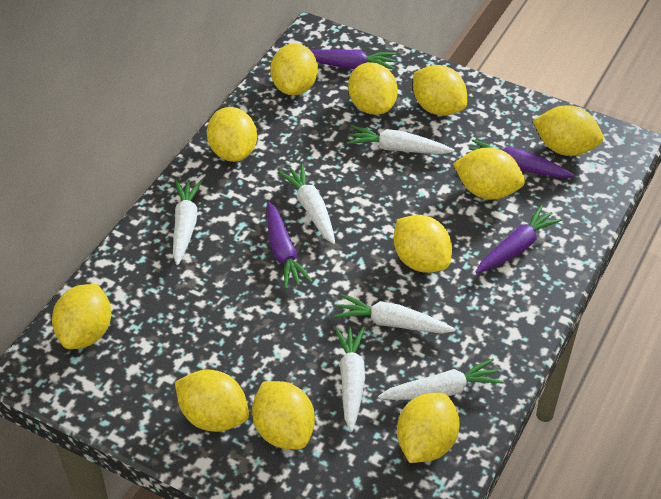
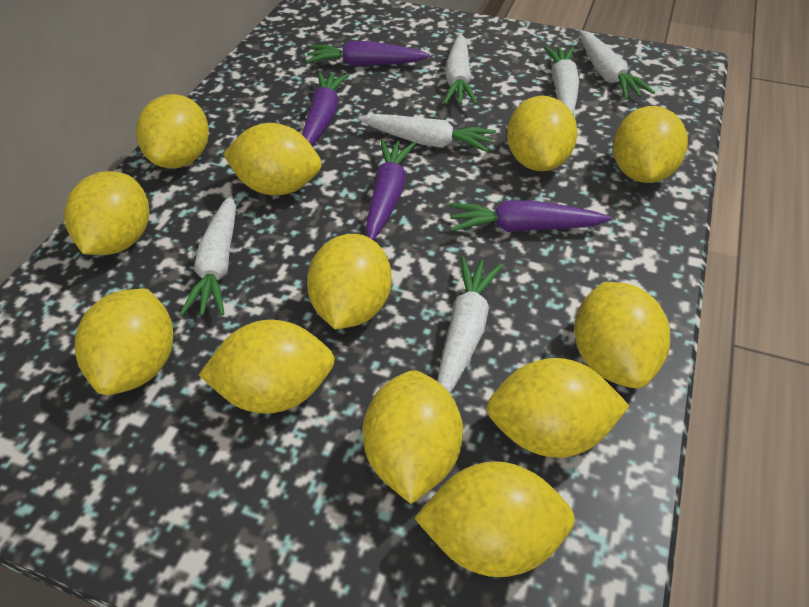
yellow lemon: 11 -> 12

